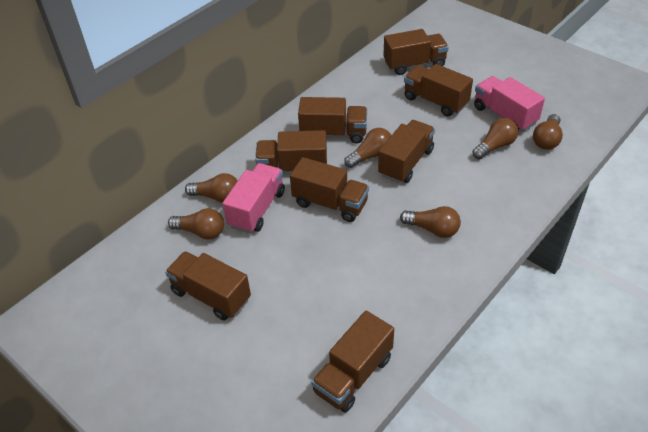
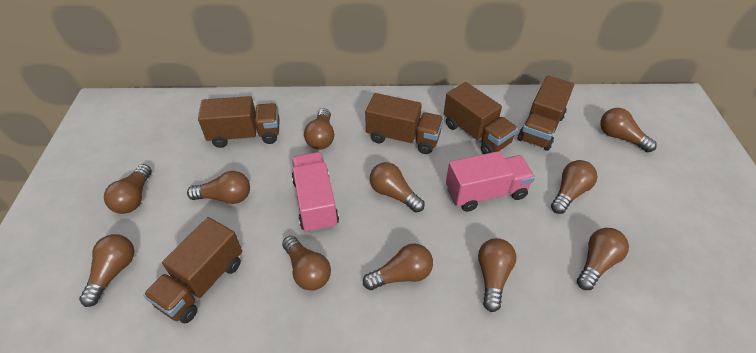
brown light bulb: 6 -> 11
brown truck: 8 -> 5

